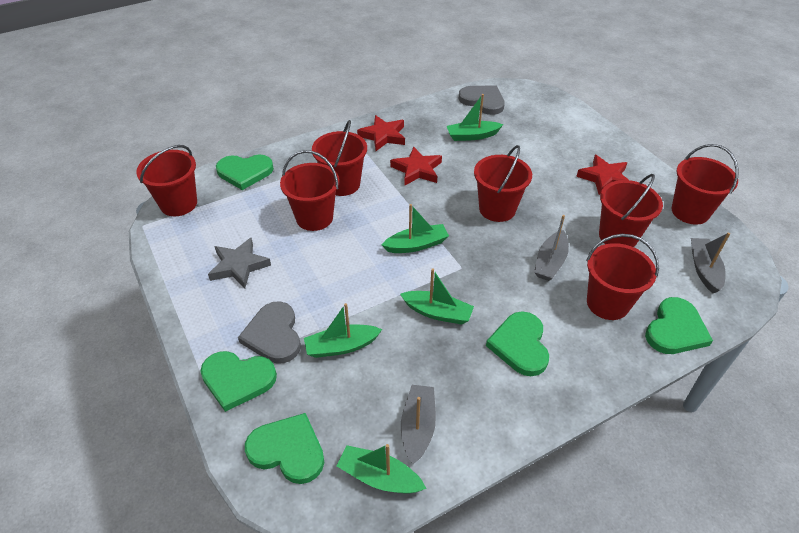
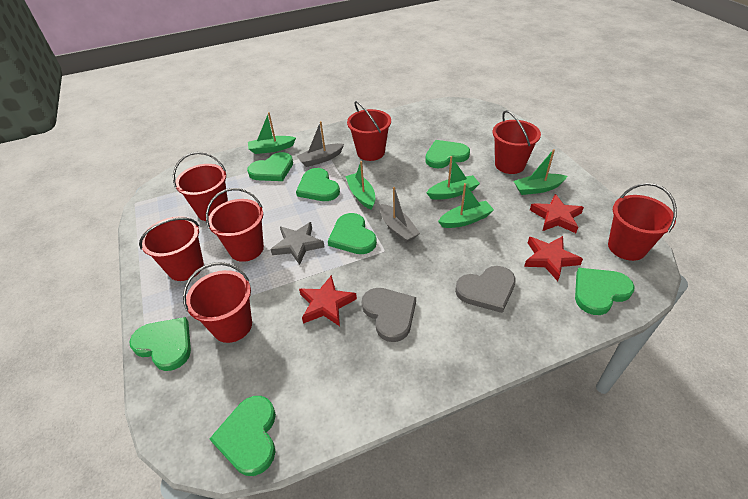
green heart: 5 -> 7
grey boat: 3 -> 2

